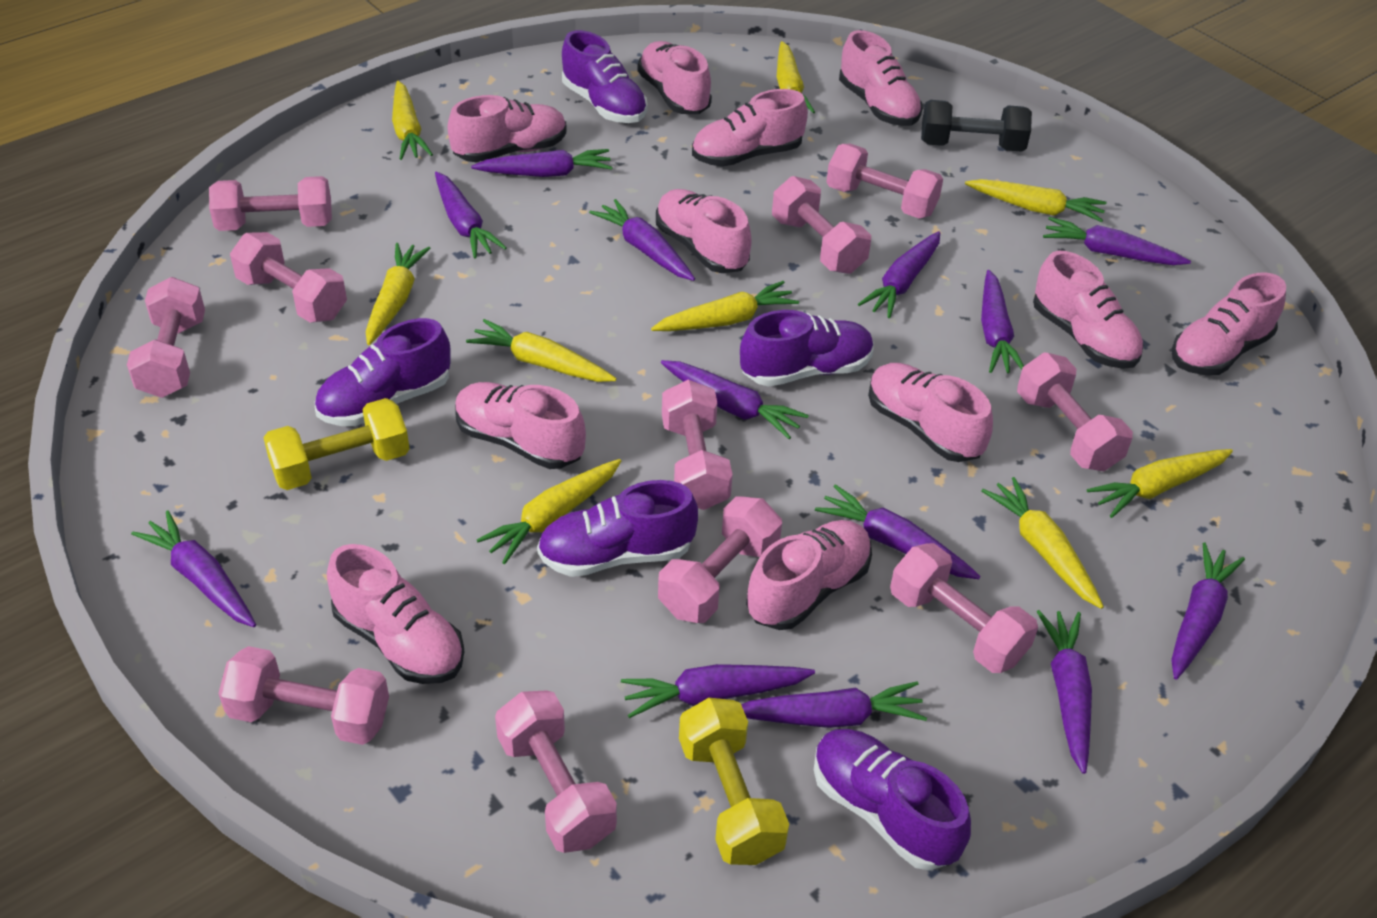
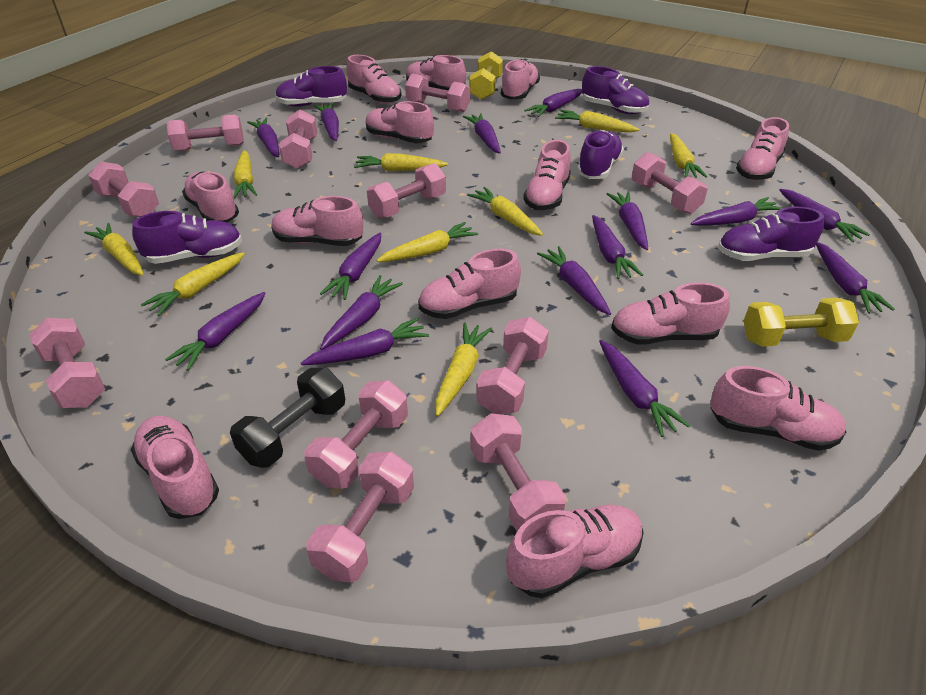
pink shoe: 11 -> 13
purple carrot: 13 -> 15

